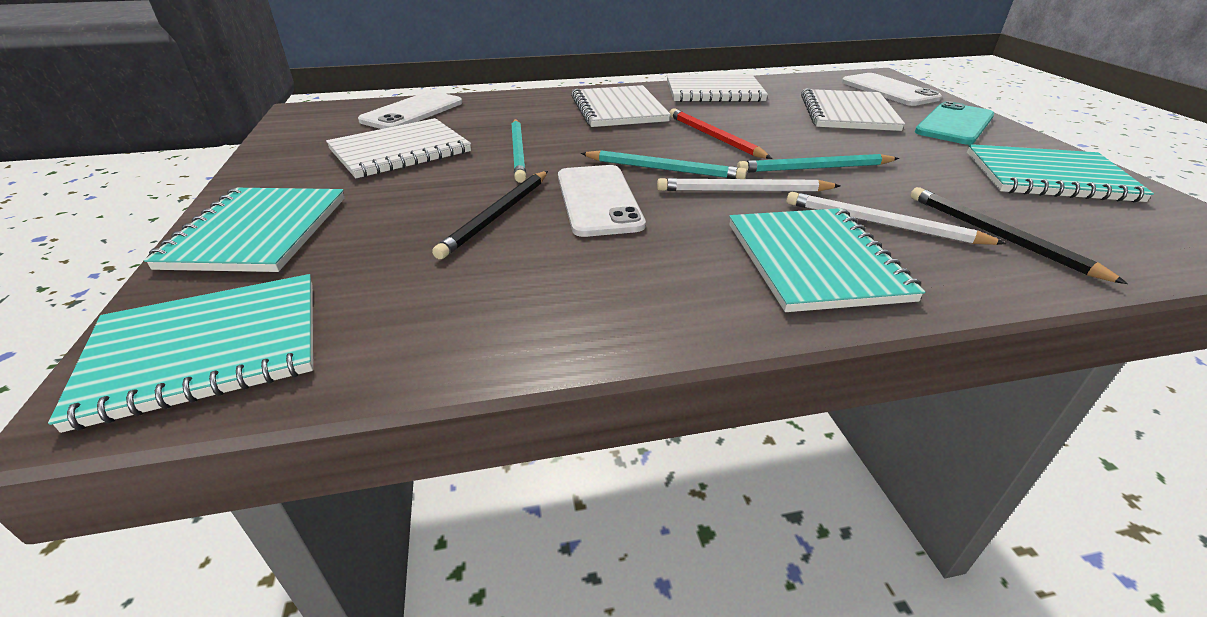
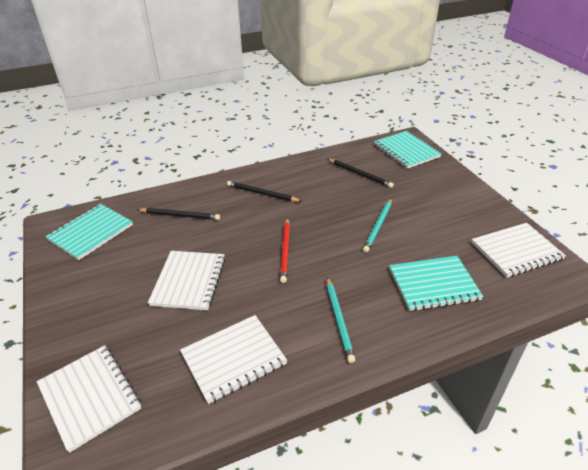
black pencil: 2 -> 3
turquoise notebook: 4 -> 3
turquoise pencil: 3 -> 2
turquoise phone: 1 -> 0
white pencil: 2 -> 0
white phone: 3 -> 0

